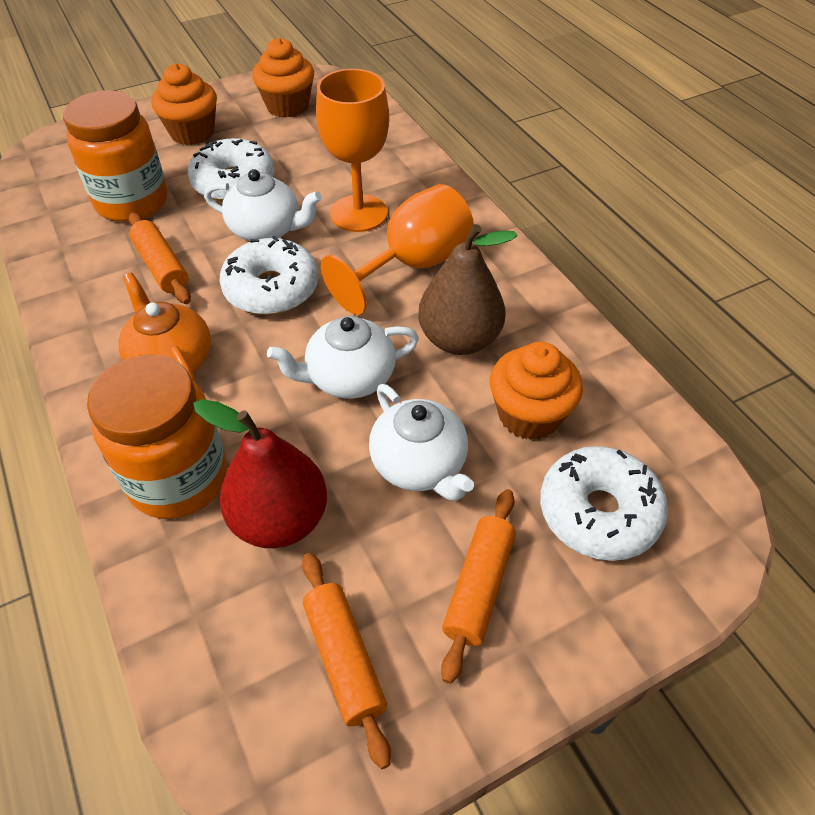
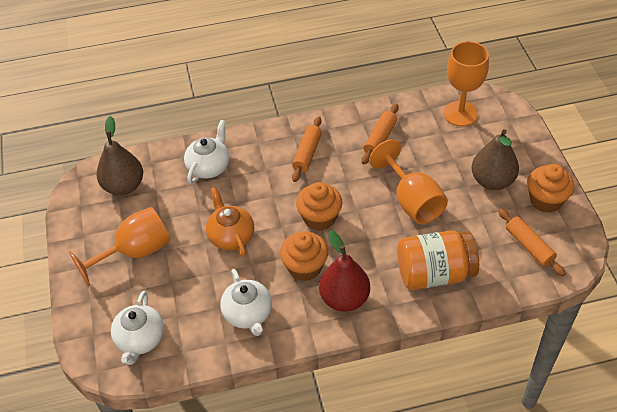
brown pear: 1 -> 2
orange goblet: 2 -> 3
orange jar: 2 -> 1
white donut: 3 -> 0

